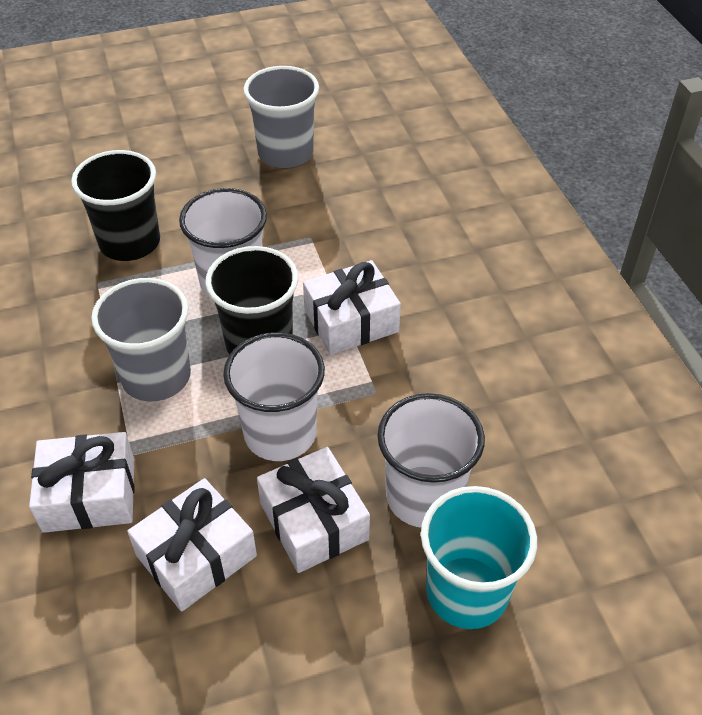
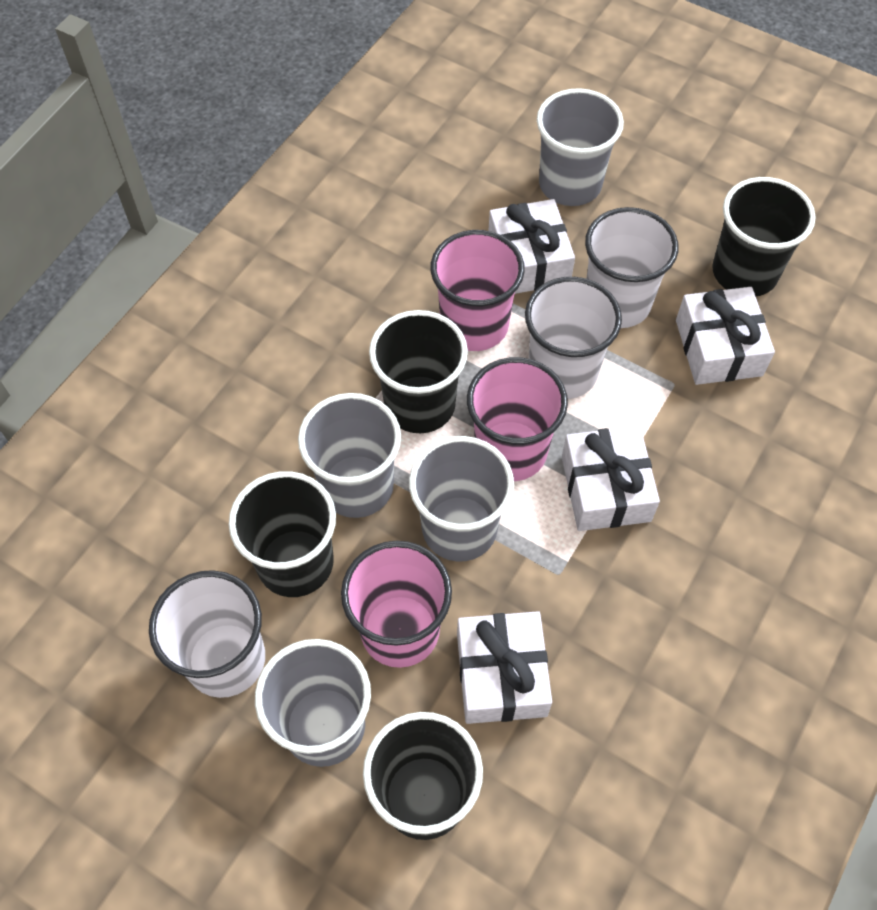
black cup: 2 -> 4
grey cup: 2 -> 4
pink cup: 0 -> 3
turquoise cup: 1 -> 0

